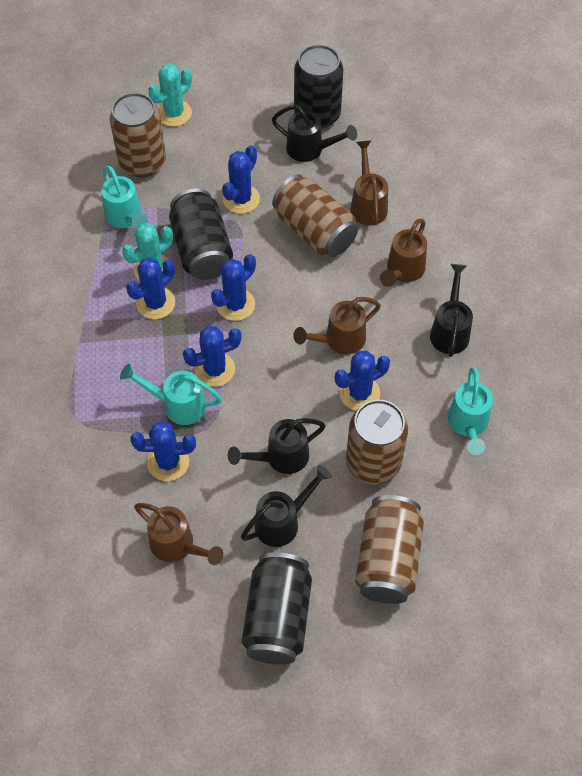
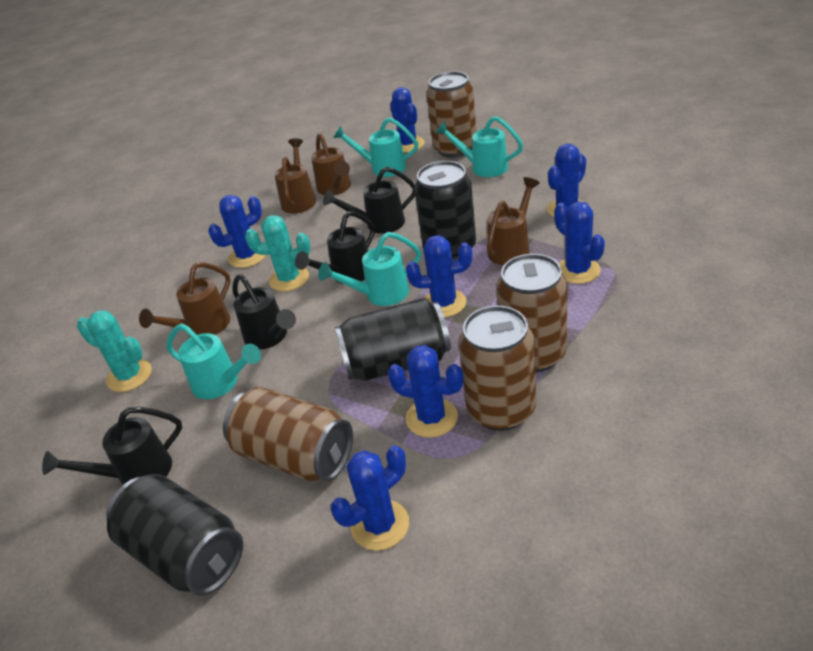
blue cactus: 6 -> 7
turquoise watering can: 3 -> 4

